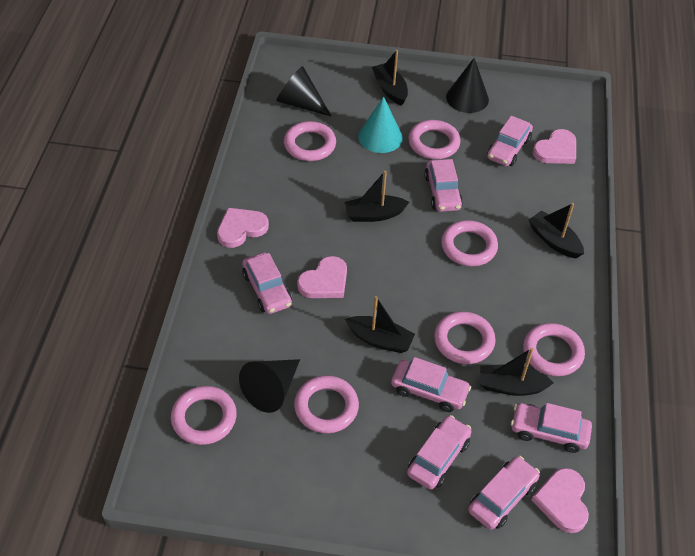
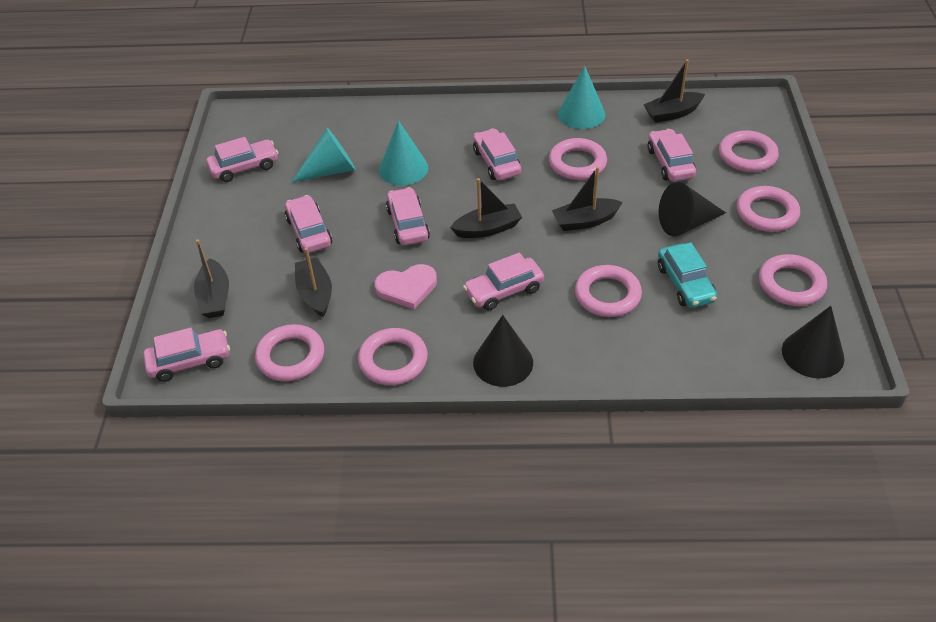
pink heart: 4 -> 1
turquoise car: 0 -> 1
turquoise cone: 1 -> 3

